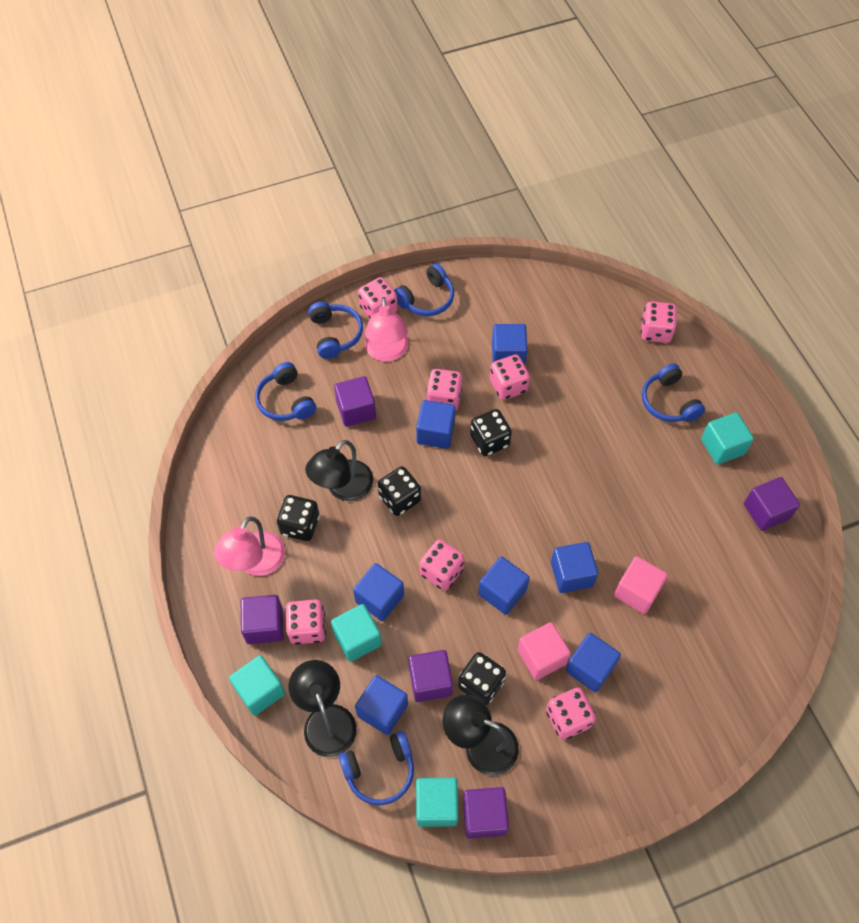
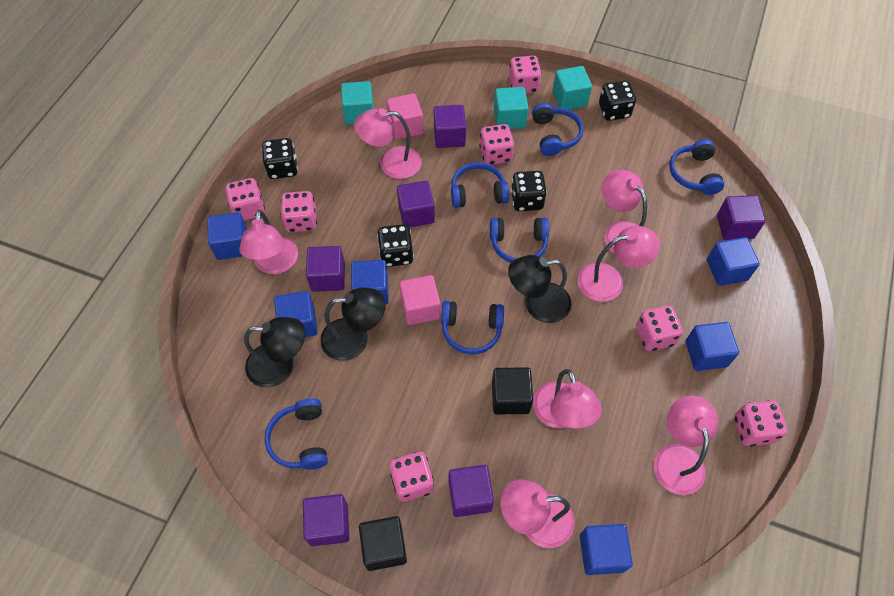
black cube: 0 -> 2
blue cube: 7 -> 6
blue headphones: 5 -> 6
pink lamp: 2 -> 7
purple cube: 5 -> 6
turquoise cube: 4 -> 3

